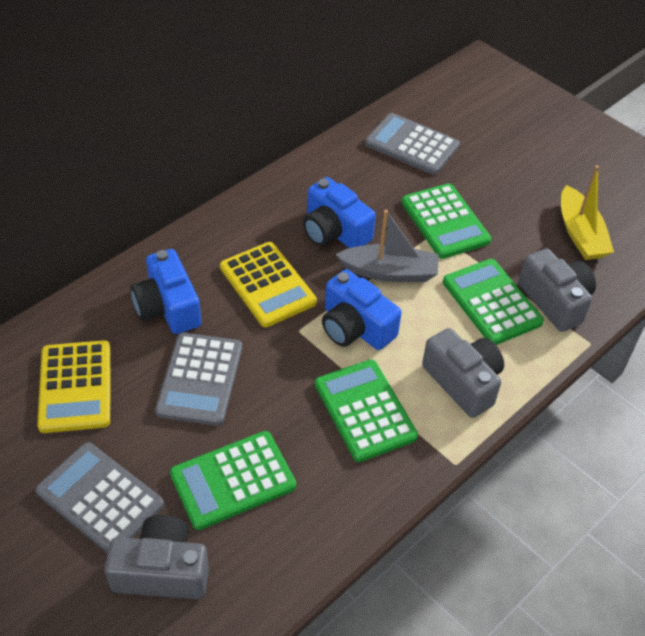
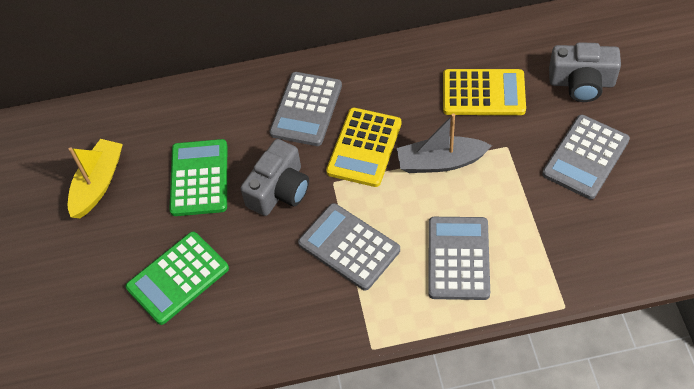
blue camera: 3 -> 0
green calculator: 4 -> 2
grey calculator: 3 -> 4
grey camera: 3 -> 2

